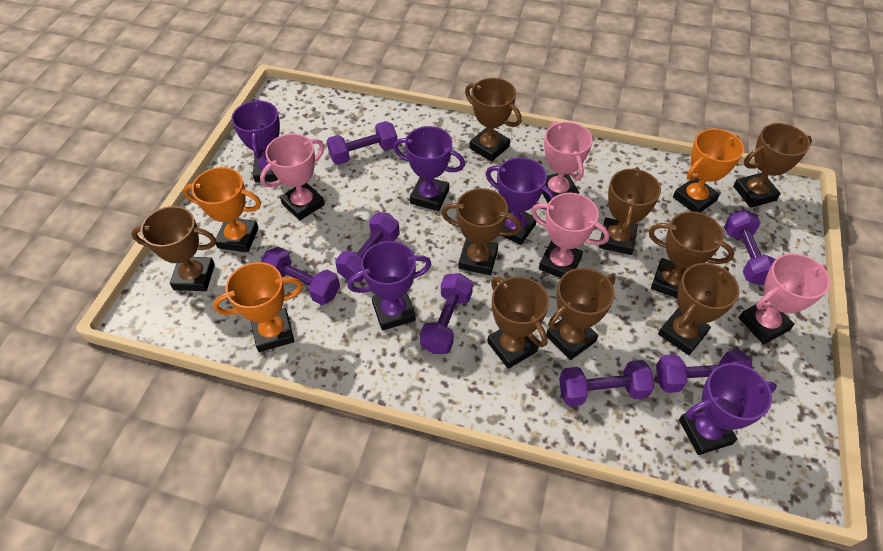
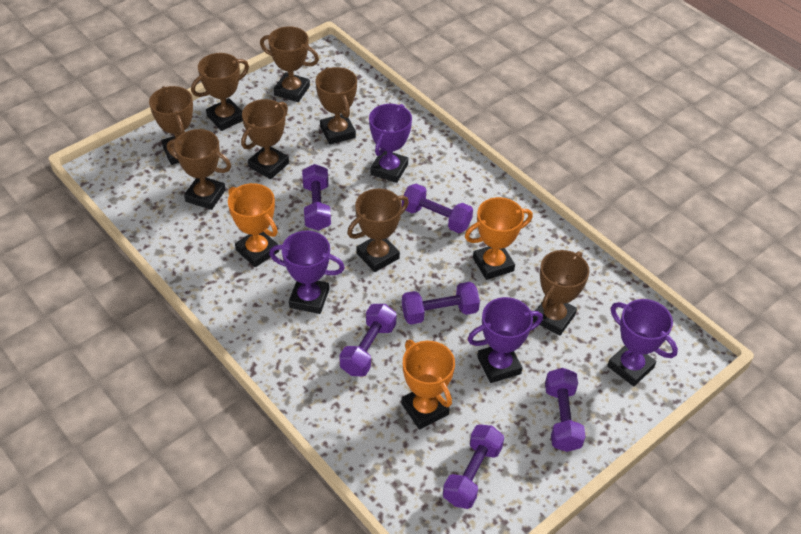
brown trophy: 9 -> 8
pink trophy: 4 -> 0
purple dumbbell: 7 -> 6
purple trophy: 5 -> 4

